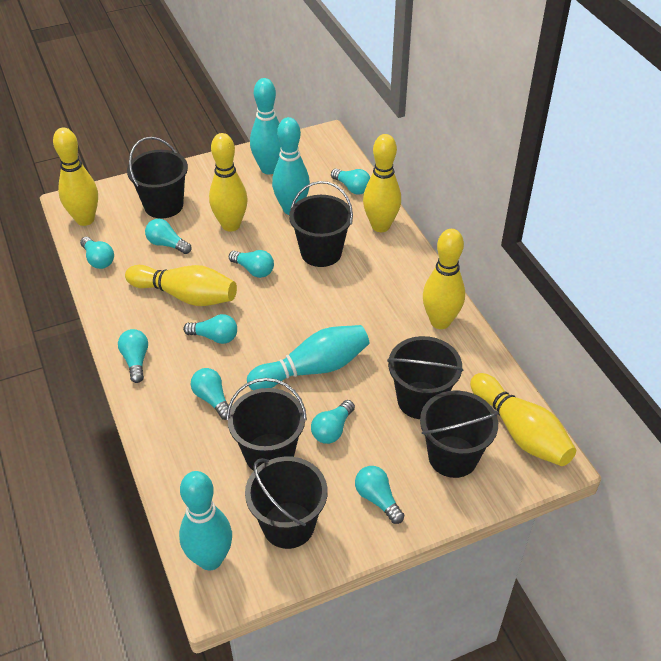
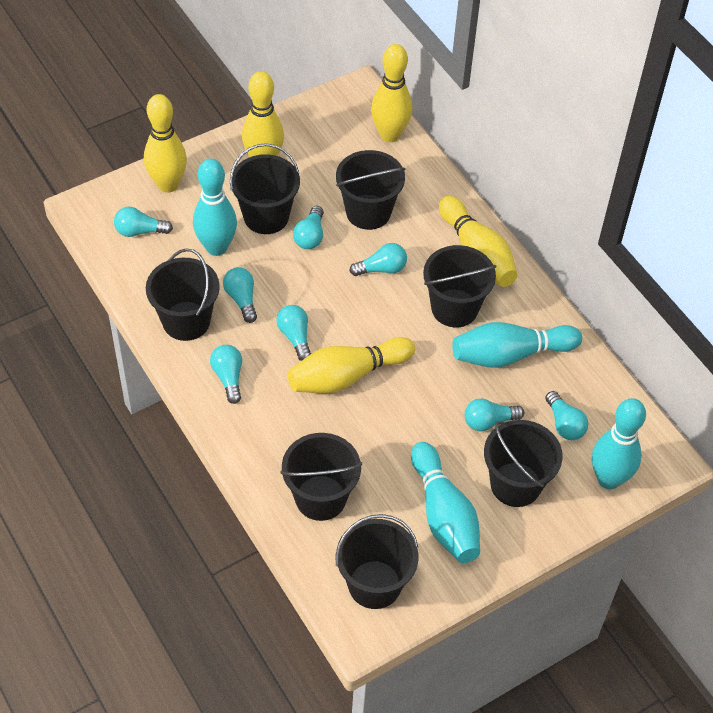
black bucket: 6 -> 7
turquoise light bulb: 9 -> 8
yellow bowling pin: 6 -> 5

